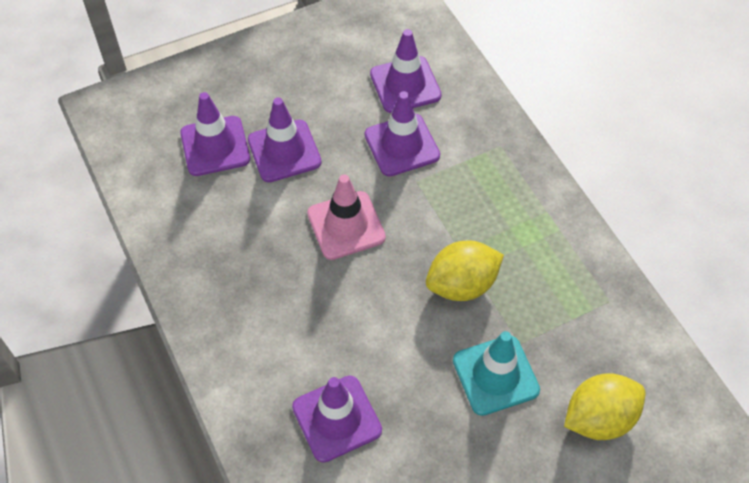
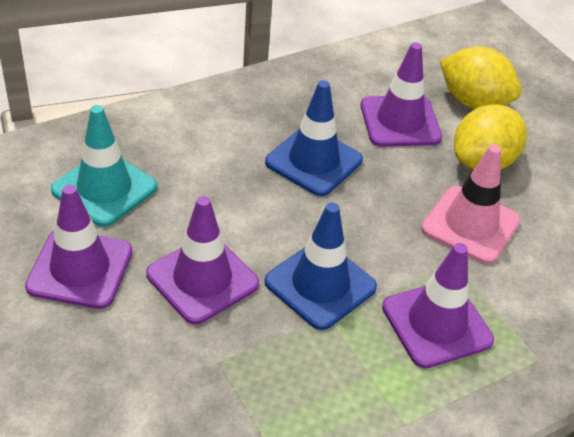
blue traffic cone: 0 -> 2
purple traffic cone: 5 -> 4

